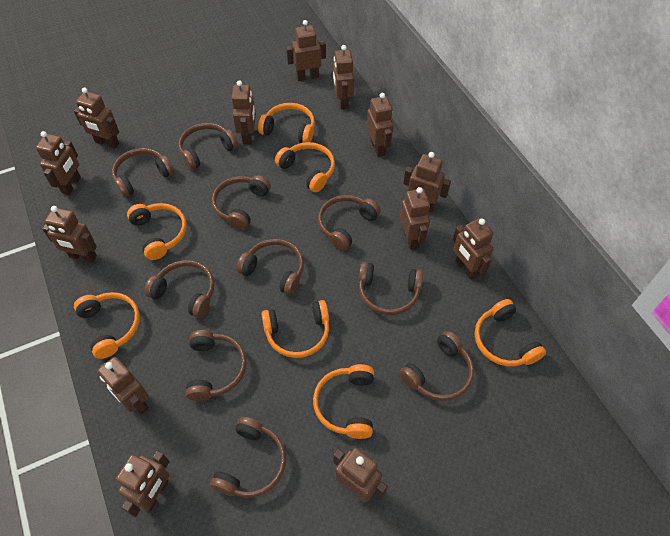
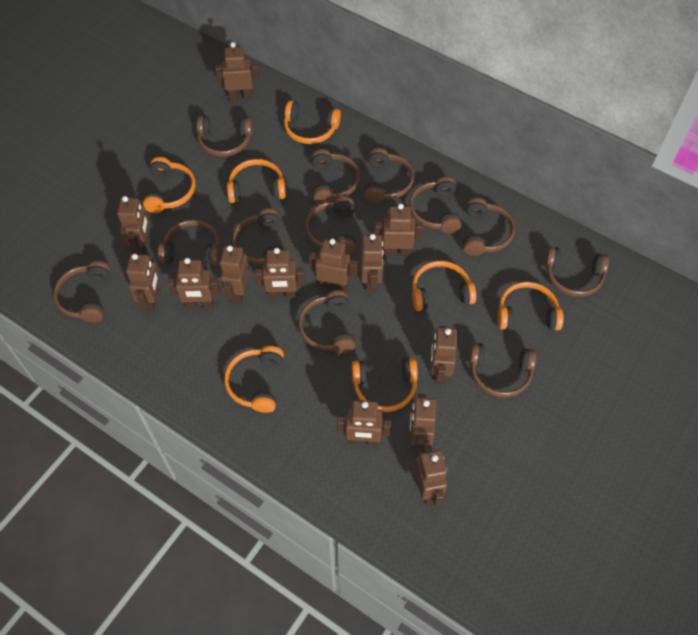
brown headphones: 10 -> 12

